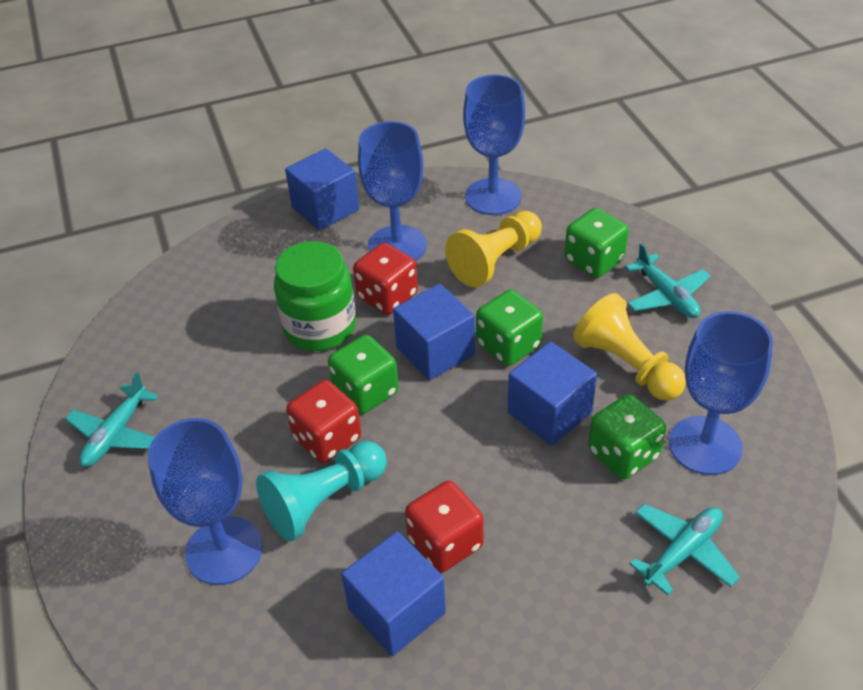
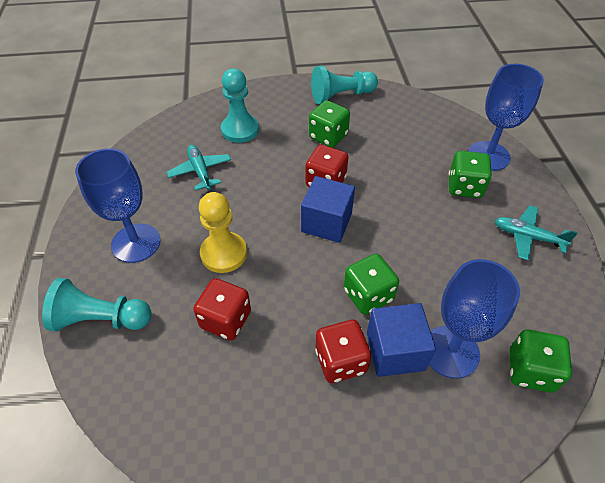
blue cube: 4 -> 2
blue goblet: 4 -> 3
green jar: 1 -> 0
turquoise pawn: 1 -> 3
turquoise plane: 3 -> 2
yellow pawn: 2 -> 1

